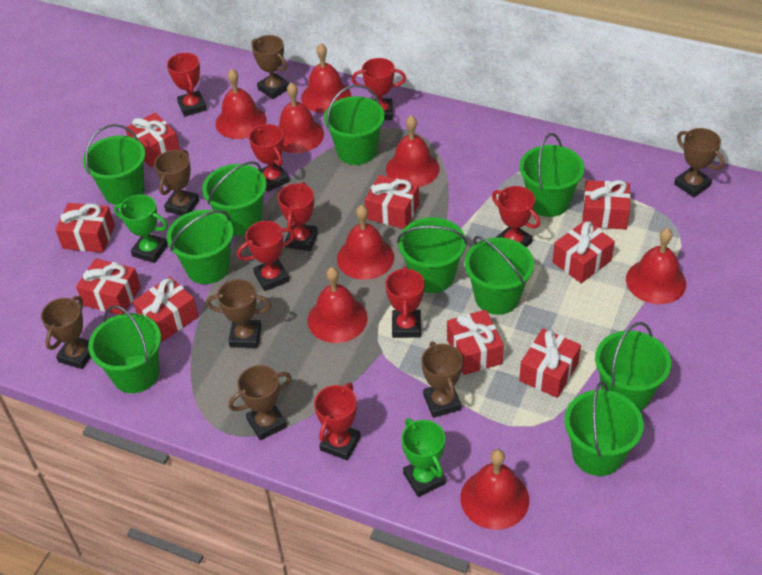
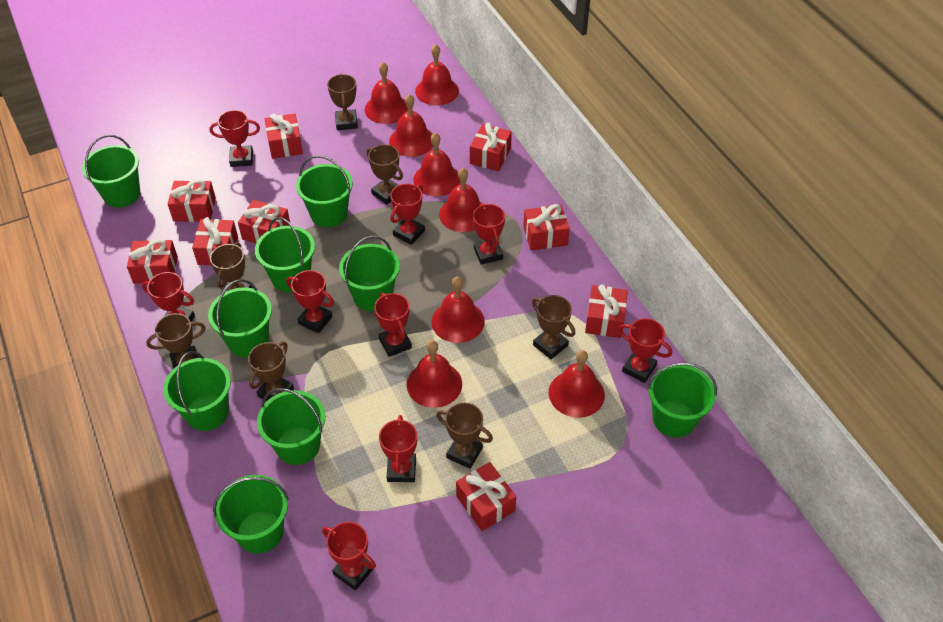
green bucket: 10 -> 9
green trophy: 2 -> 0
red trophy: 8 -> 9

